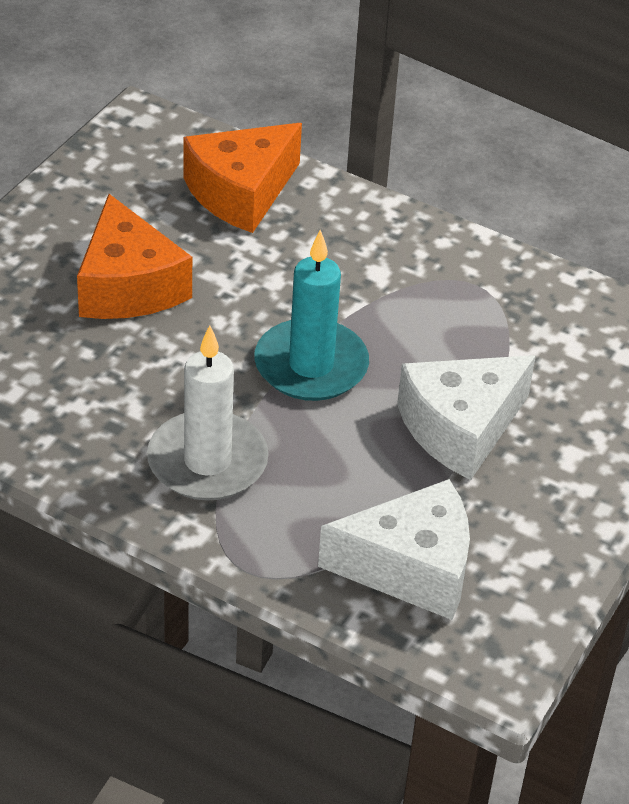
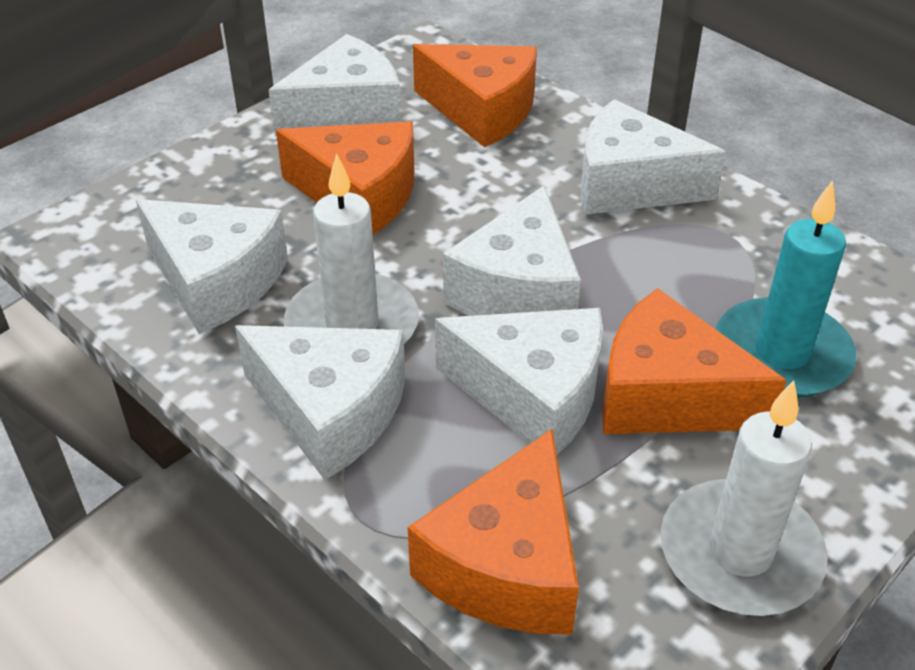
orange cheese: 2 -> 4
white candle: 1 -> 2
white cheese: 2 -> 6

